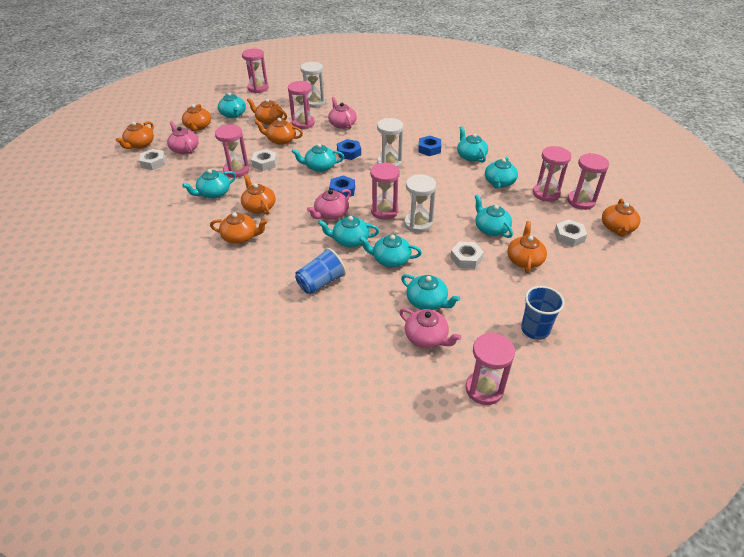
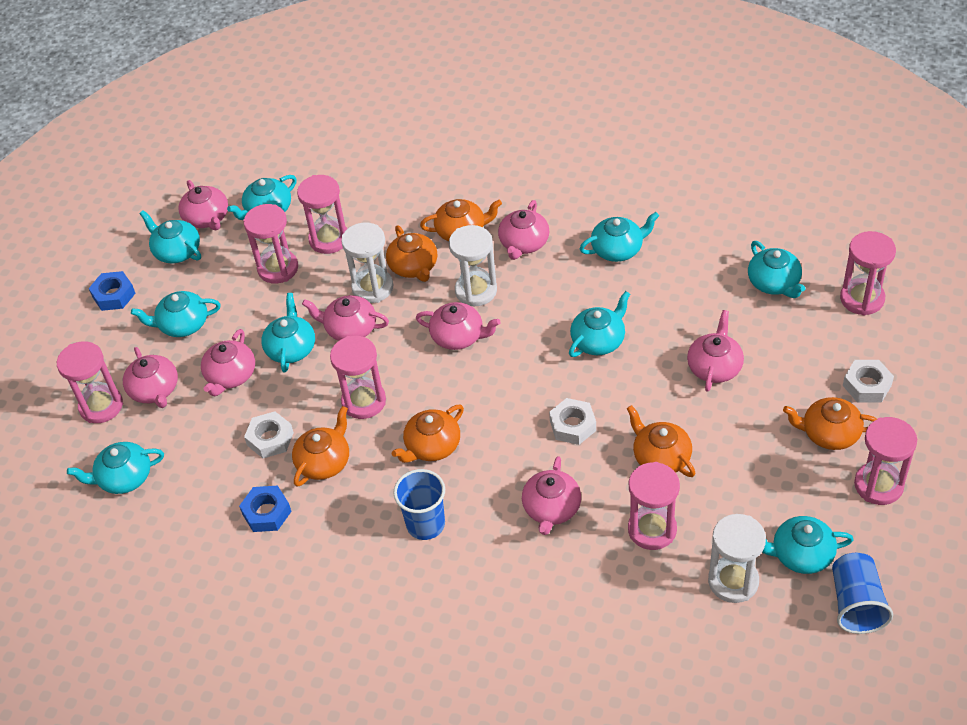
blue nut: 3 -> 2
orange teapot: 8 -> 6
pink teapot: 4 -> 8
white nut: 4 -> 3

